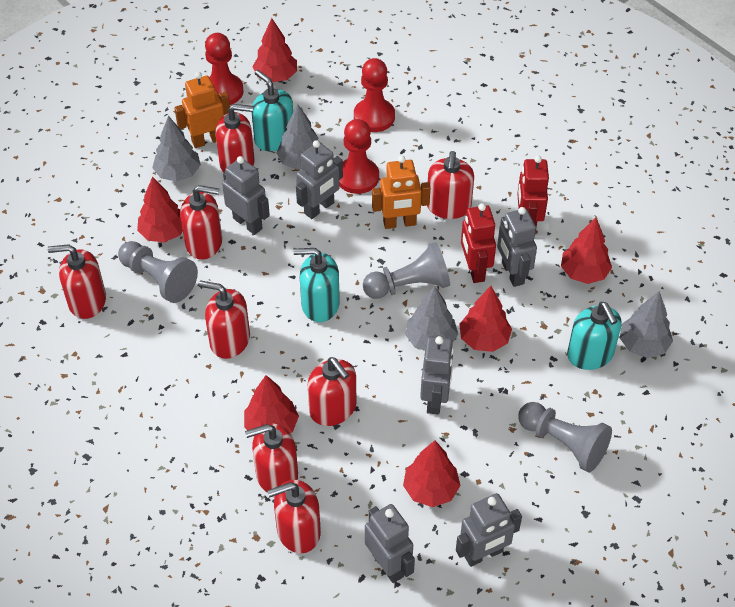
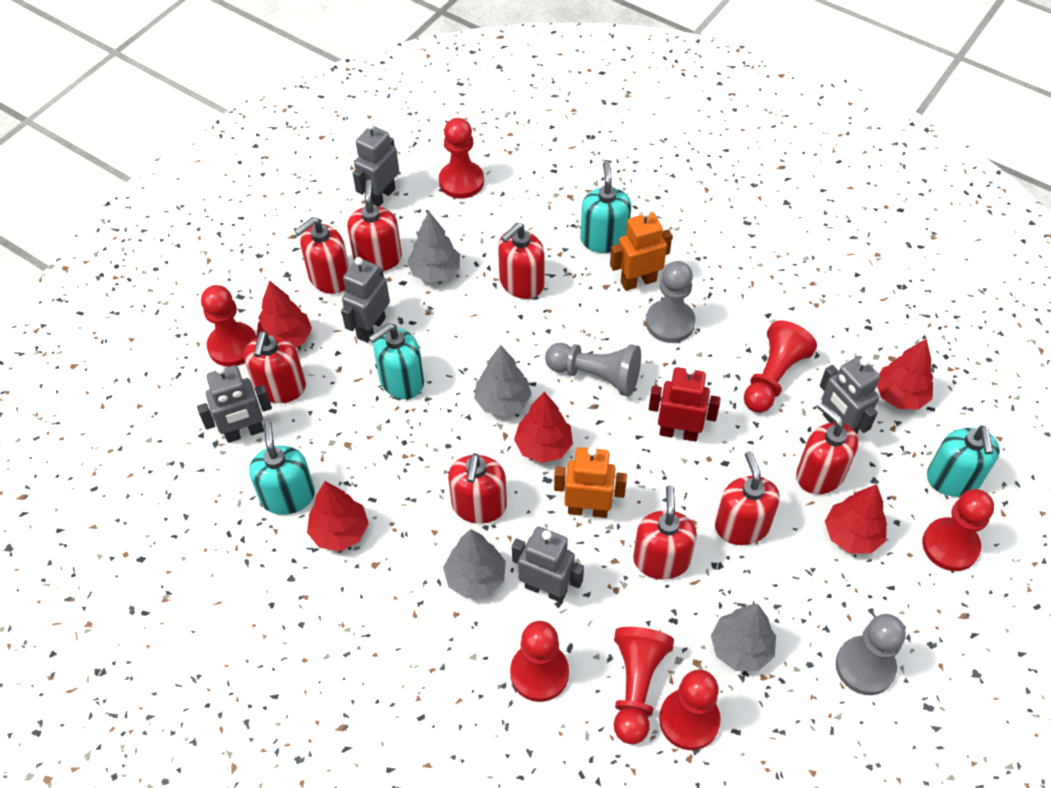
grey robot: 6 -> 5
red pawn: 3 -> 7
red robot: 2 -> 1
red tree: 6 -> 5
turquoise soap dispenser: 3 -> 4

